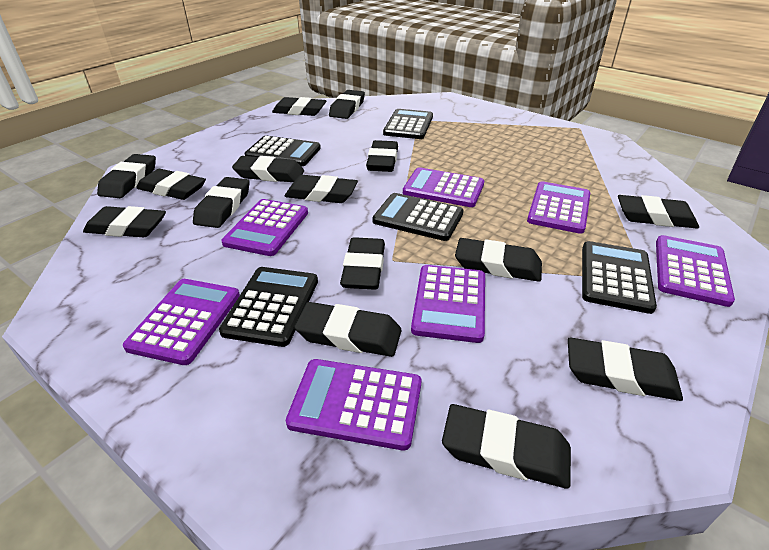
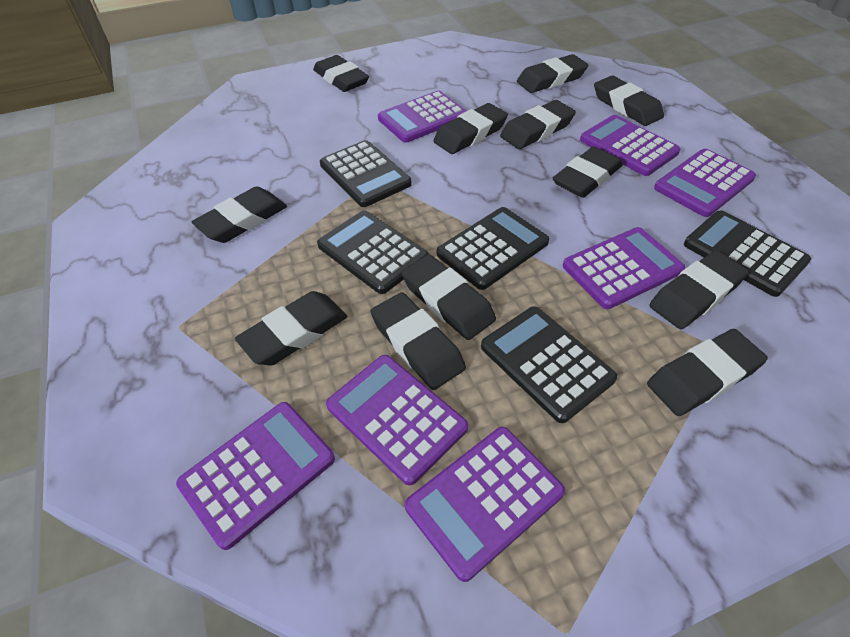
black eraser: 15 -> 12

